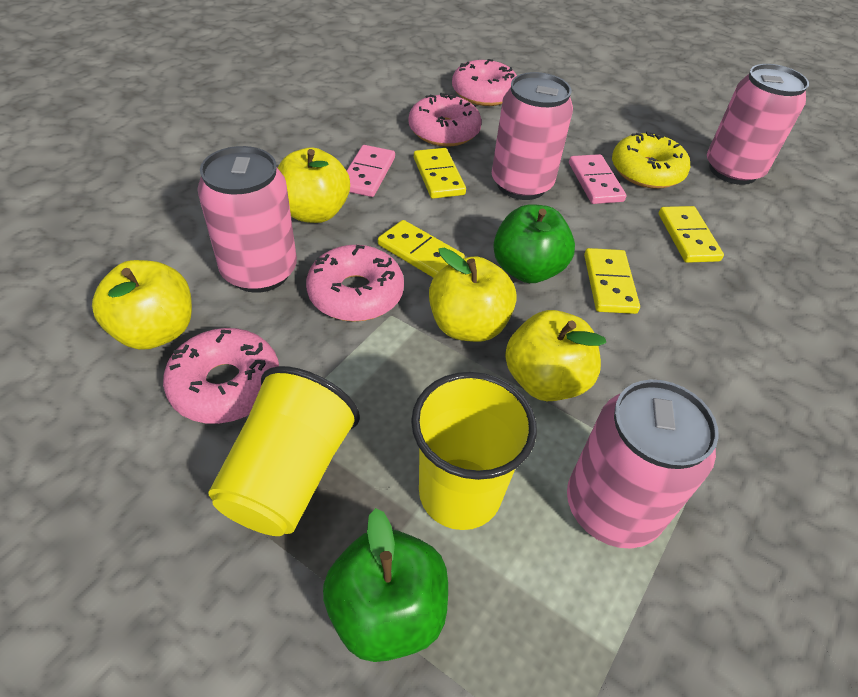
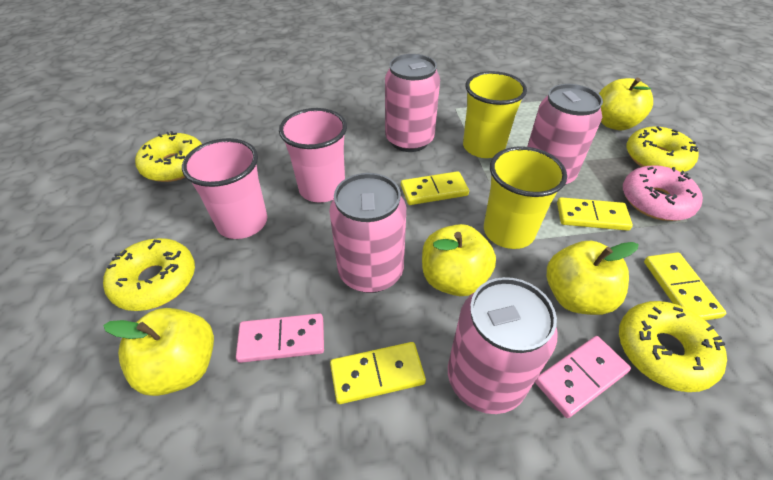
green apple: 2 -> 0
pink cup: 0 -> 2
pink donut: 4 -> 1
yellow donut: 1 -> 4

